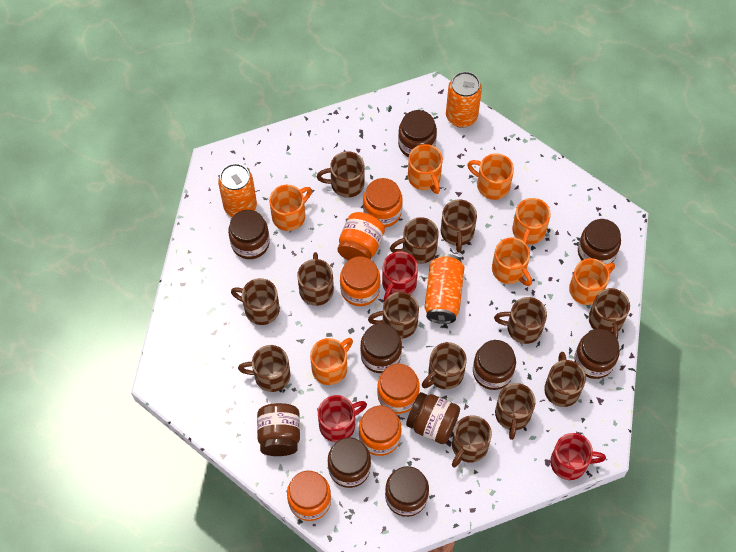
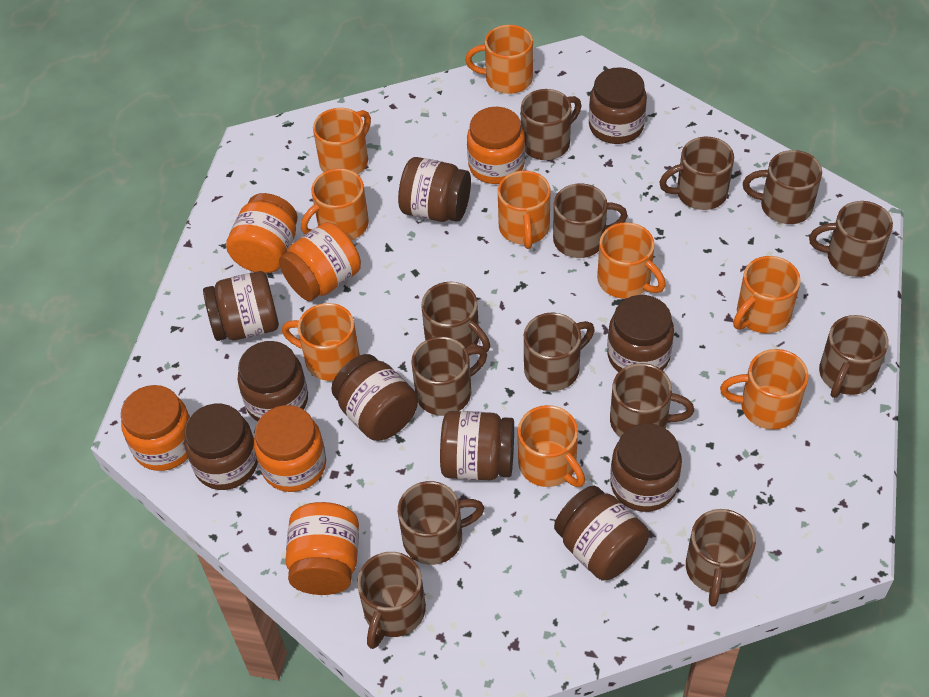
orange can: 3 -> 0
orange mug: 7 -> 9
red mug: 3 -> 0

